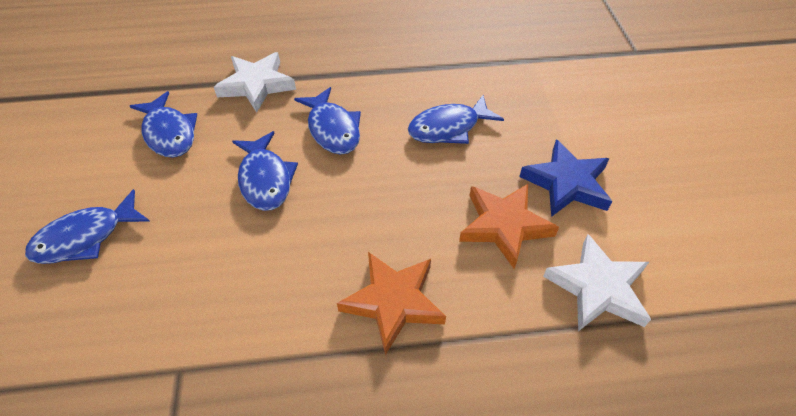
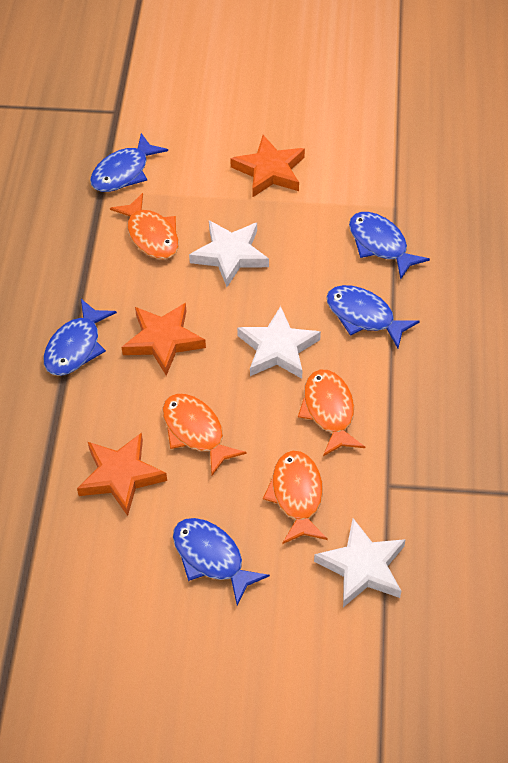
blue star: 1 -> 0
orange fish: 0 -> 4
orange star: 2 -> 3
white star: 2 -> 3

